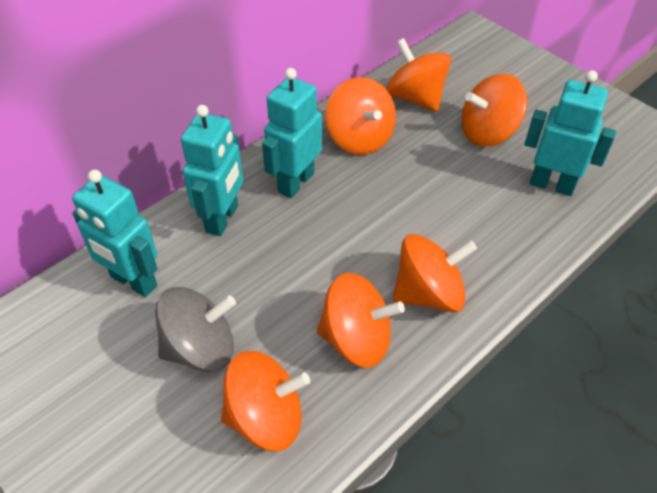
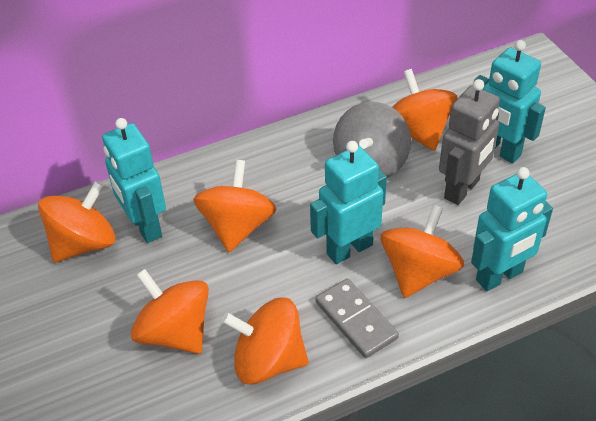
grey domino: 0 -> 1
grey robot: 0 -> 1

